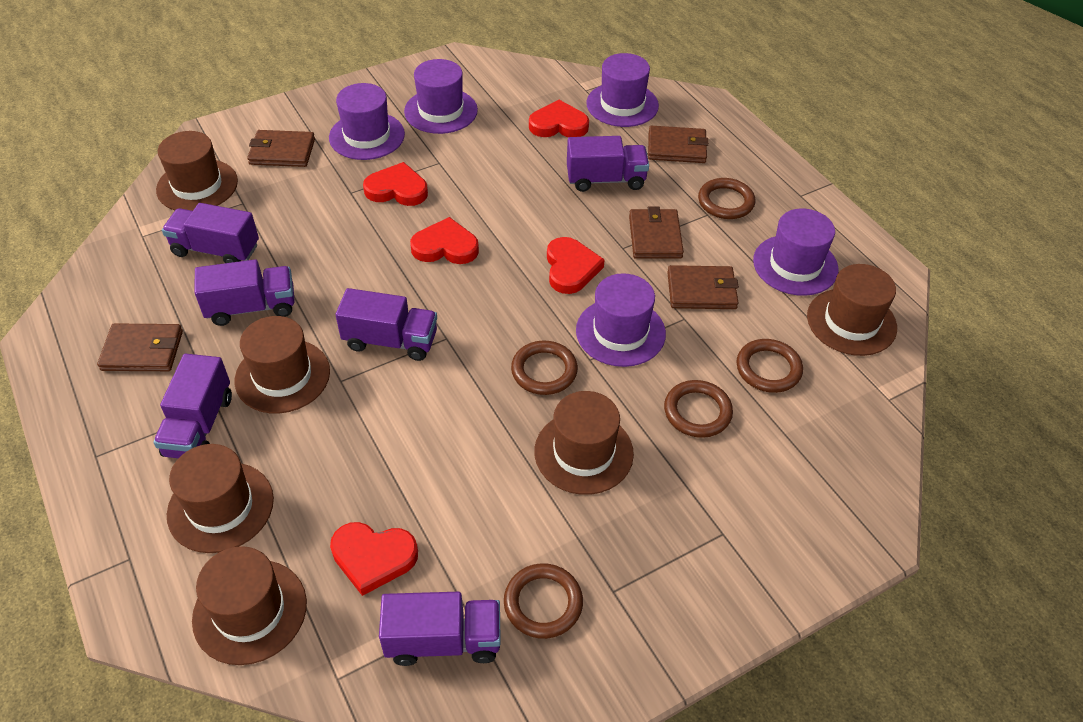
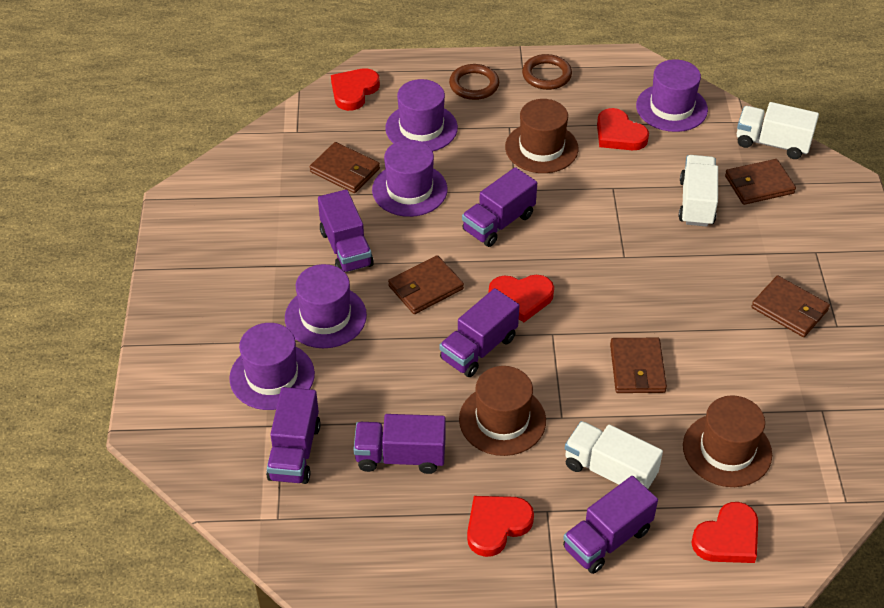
brown hat: 6 -> 3
brown ring: 5 -> 2
white truck: 0 -> 3

